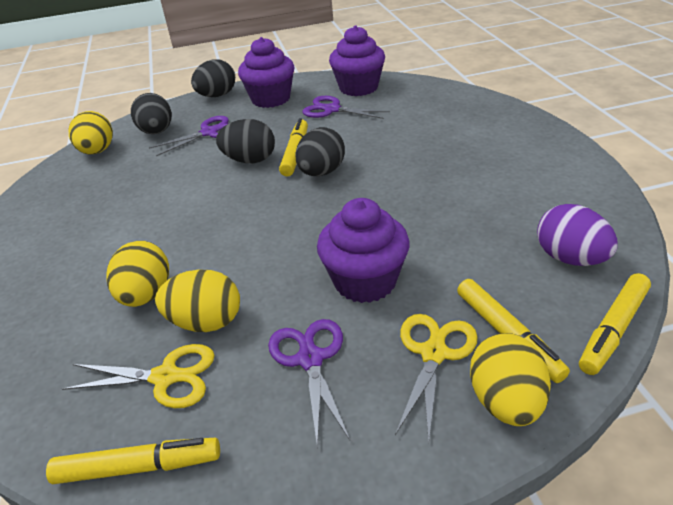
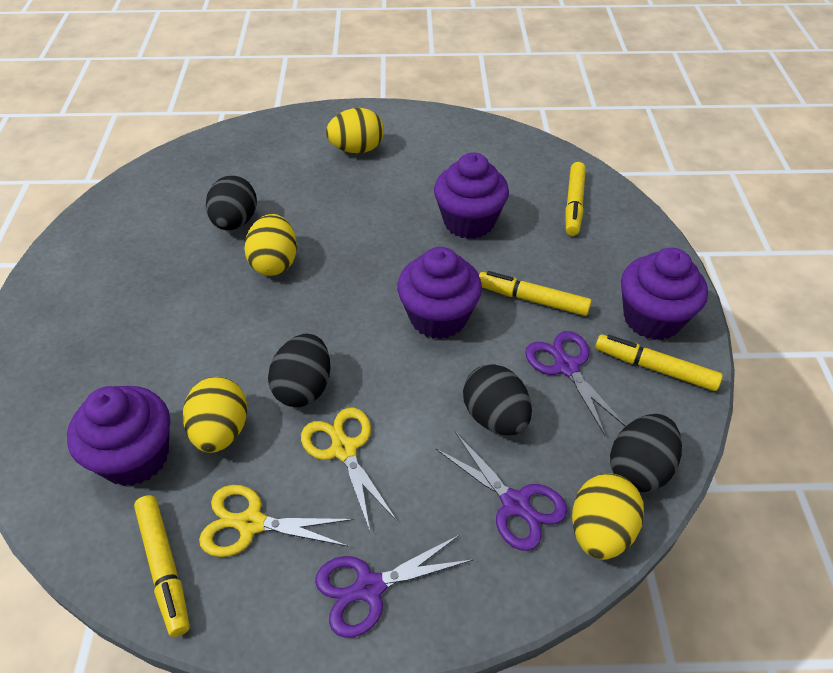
purple cupcake: 3 -> 4
purple egg: 1 -> 0

